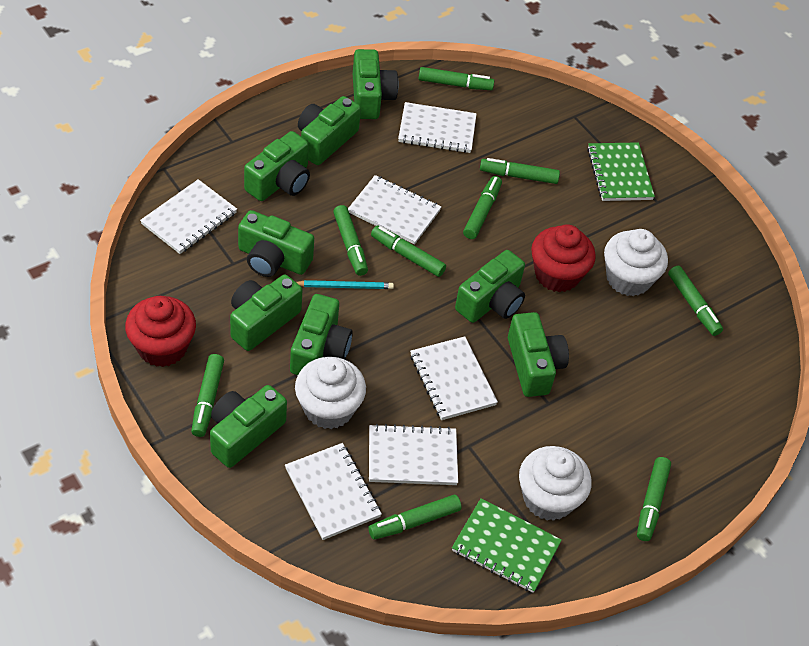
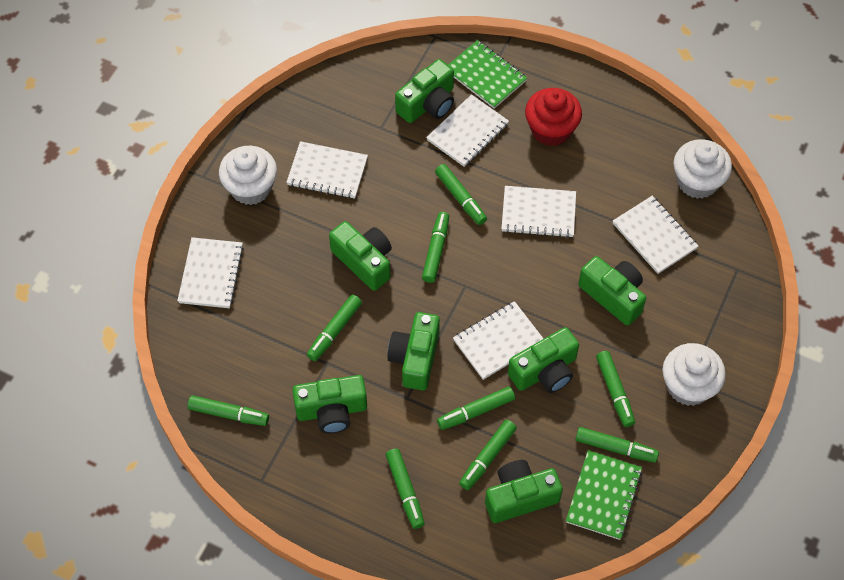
green camera: 9 -> 7
red cupcake: 2 -> 1
turquoise pencil: 1 -> 0

